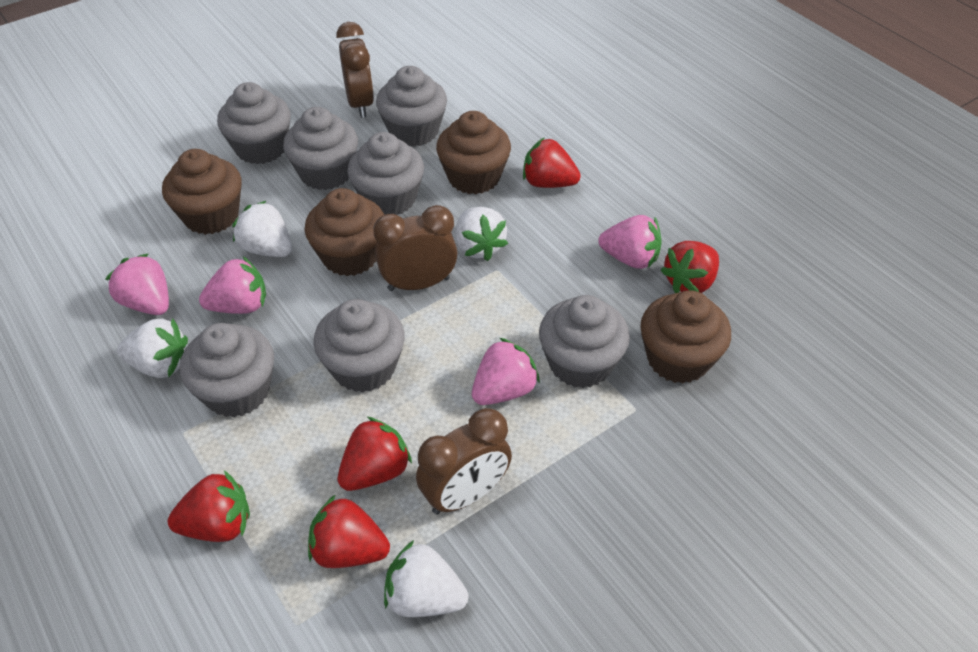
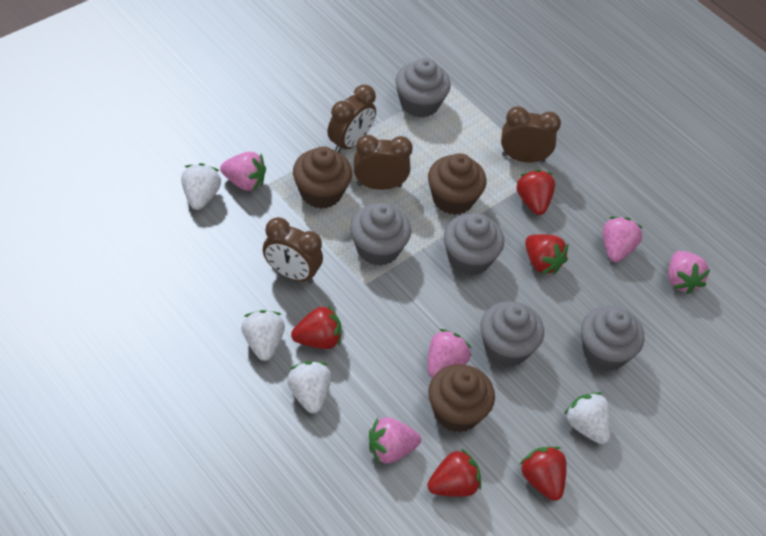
brown clock: 3 -> 4
brown cupcake: 4 -> 3
grey cupcake: 7 -> 5
pink strawberry: 4 -> 5

